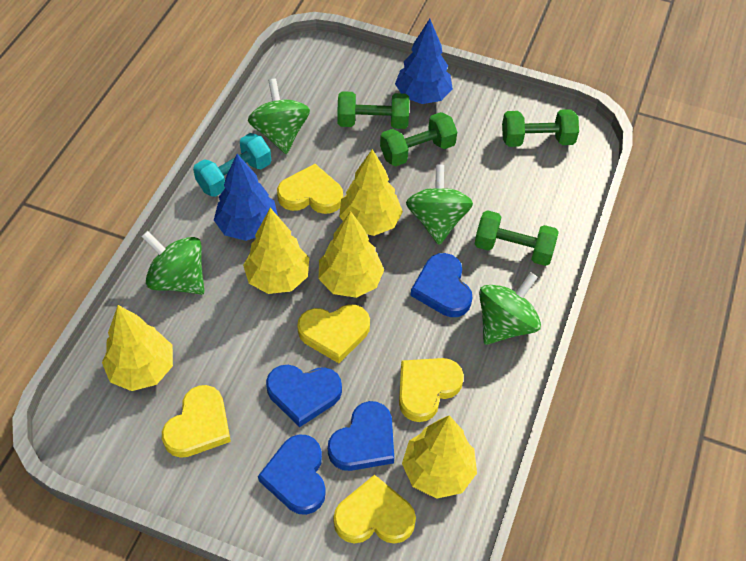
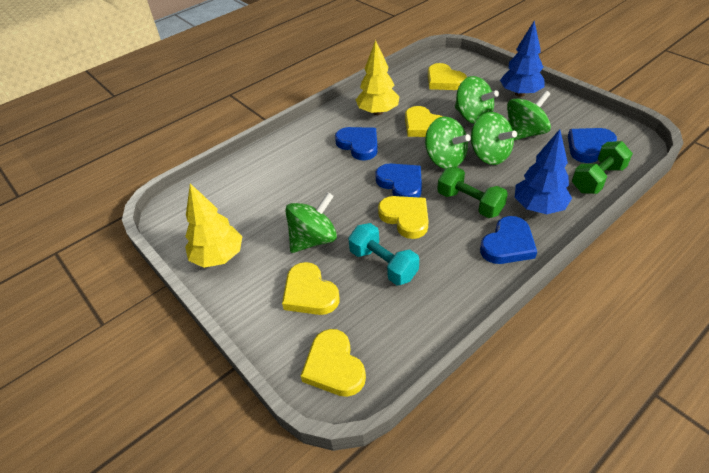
green dumbbell: 4 -> 2
green spinning top: 4 -> 5
yellow tree: 5 -> 2

